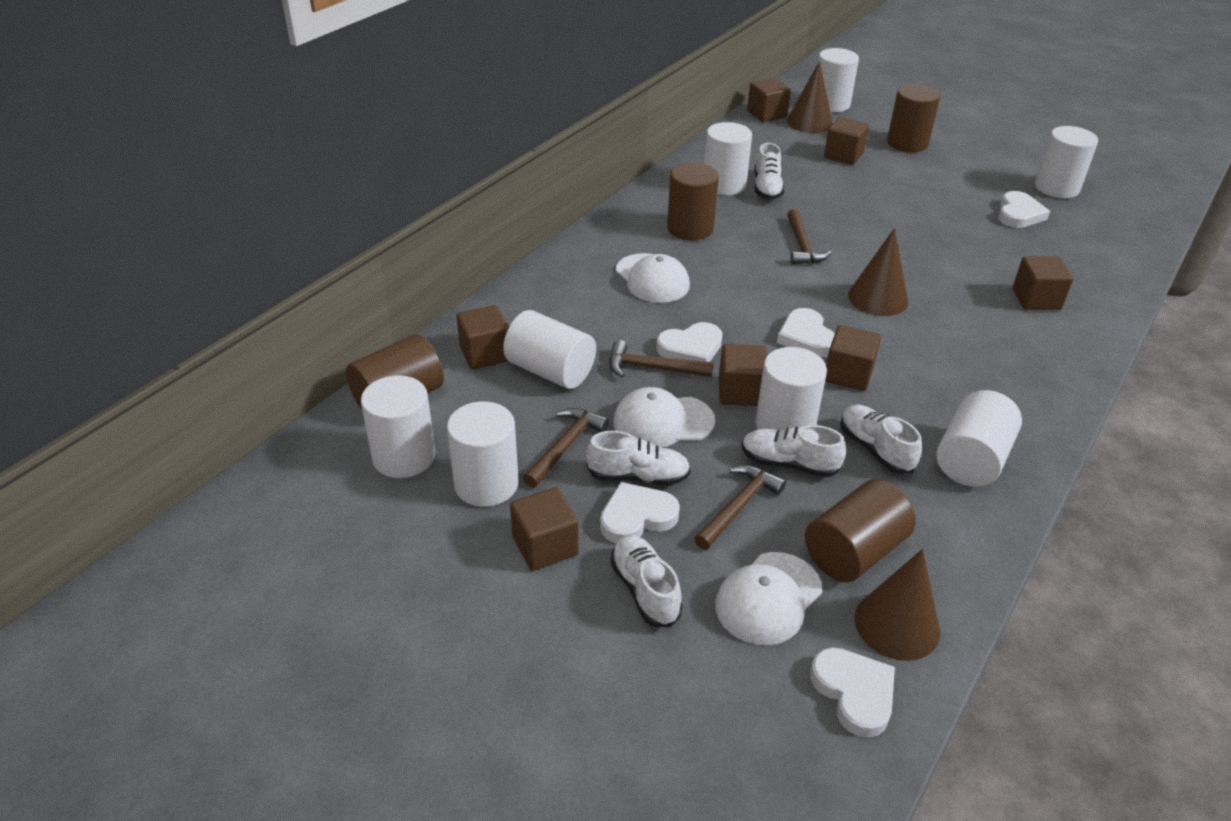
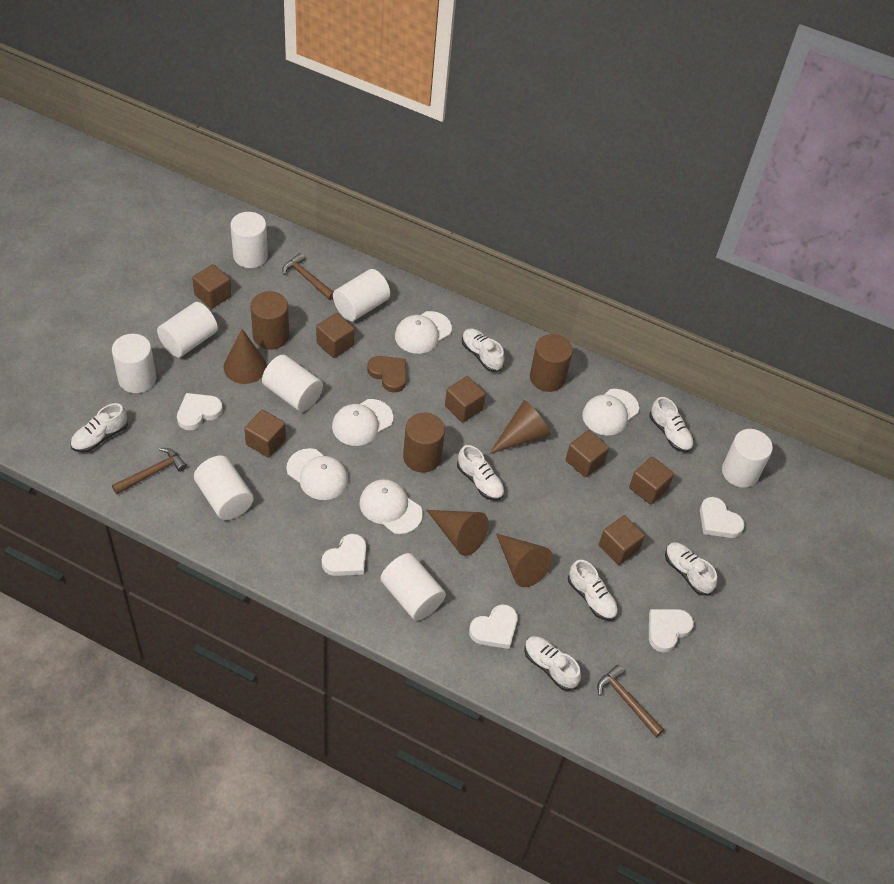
brown cone: 3 -> 4
brown cylinder: 4 -> 3
brown hammer: 4 -> 3
brown heart: 0 -> 1
white cap: 3 -> 5
white shoe: 5 -> 7

